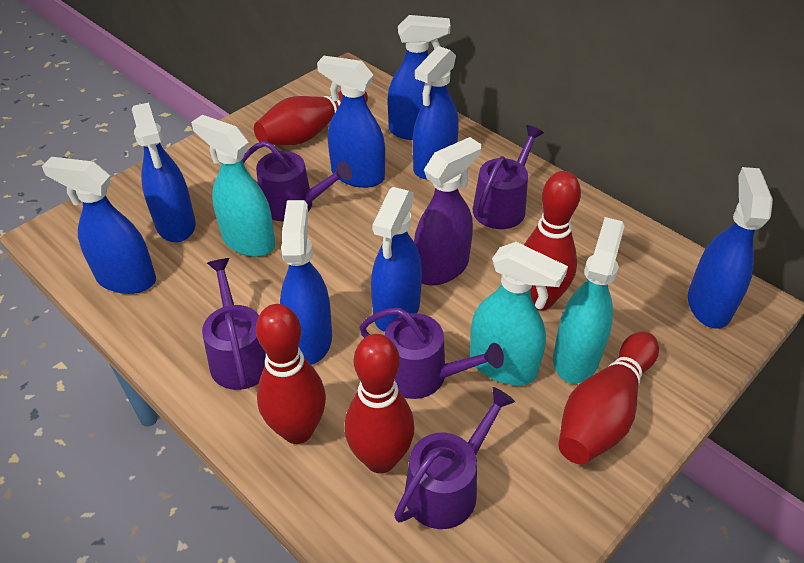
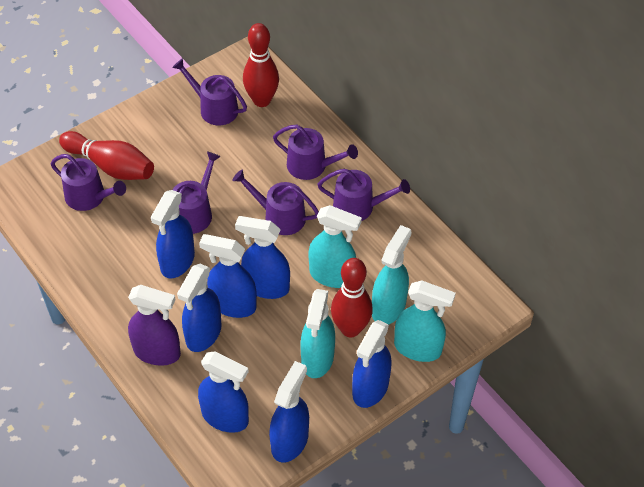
blue spray bottle: 8 -> 7
purple watering can: 5 -> 6
red bowling pin: 5 -> 3
turquoise spray bottle: 3 -> 4

